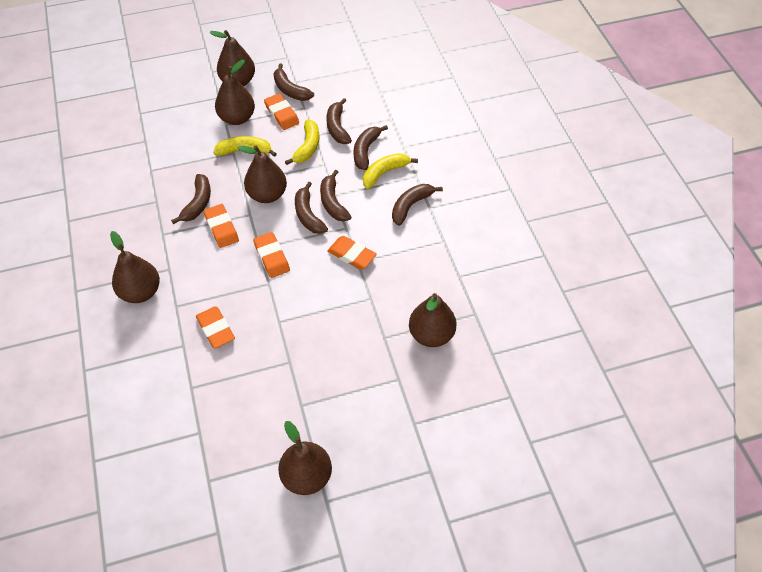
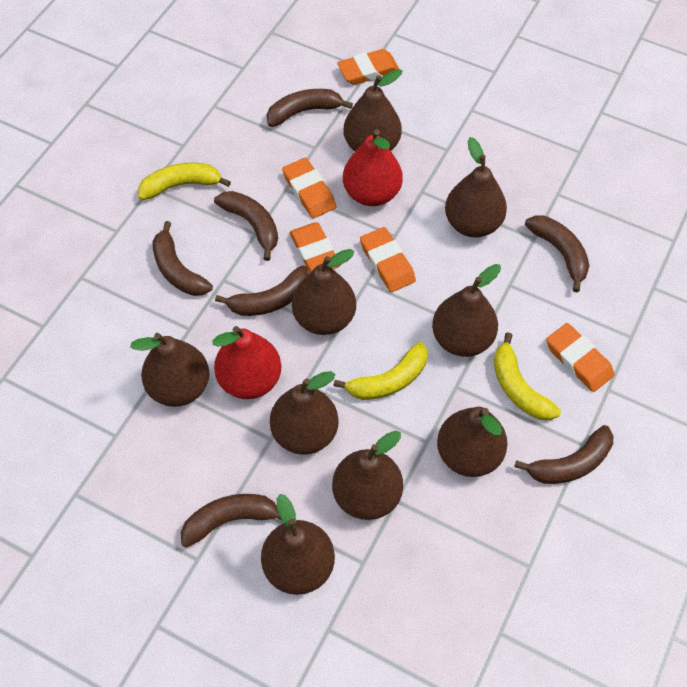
brown pear: 6 -> 9
red pear: 0 -> 2

